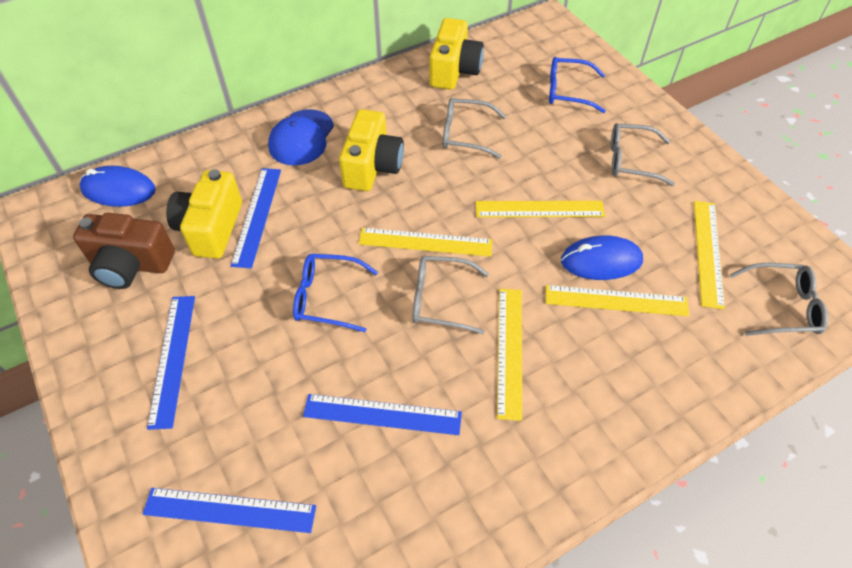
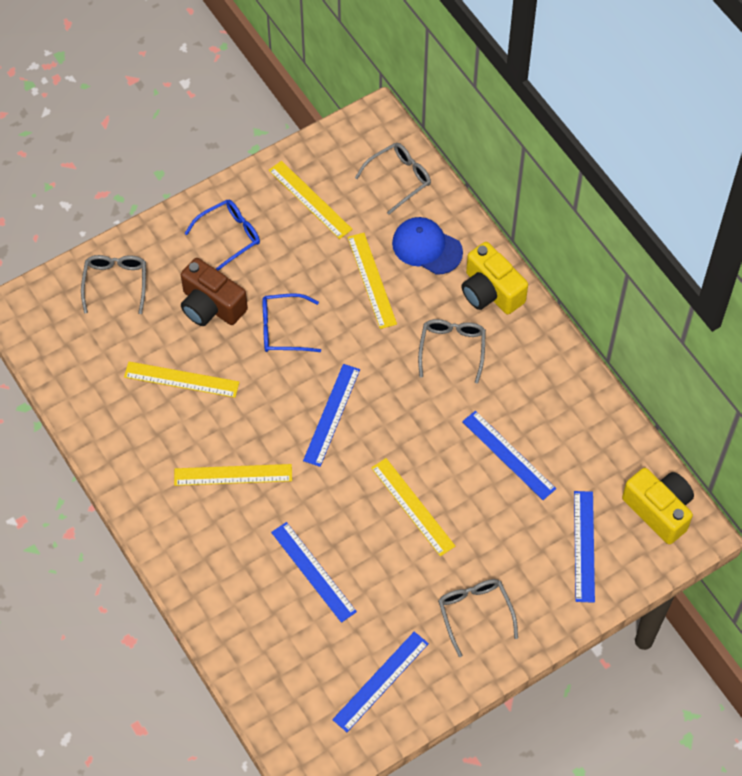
blue mouse: 2 -> 0
blue ruler: 4 -> 5
yellow camera: 3 -> 2

